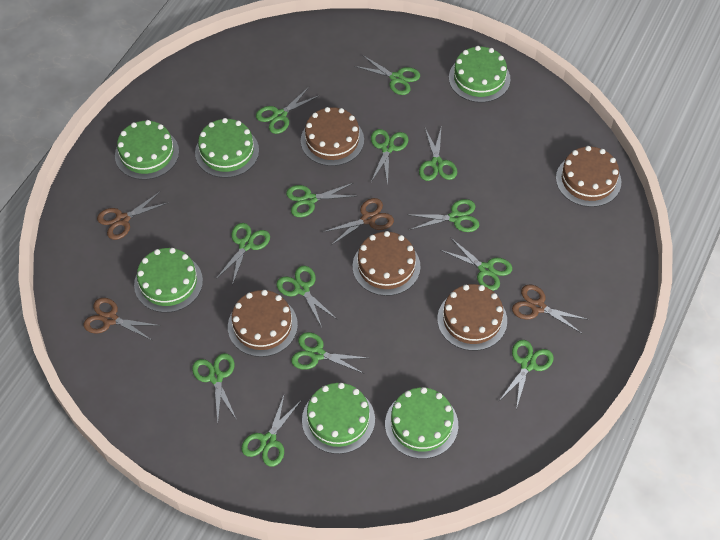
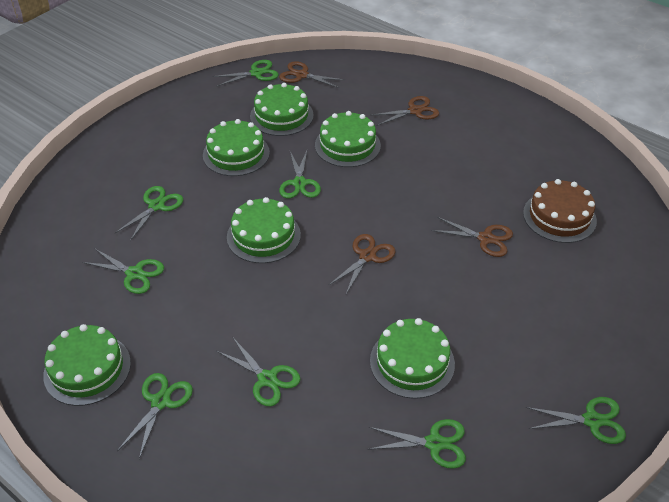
brown cake: 5 -> 1
green scissors: 13 -> 8

